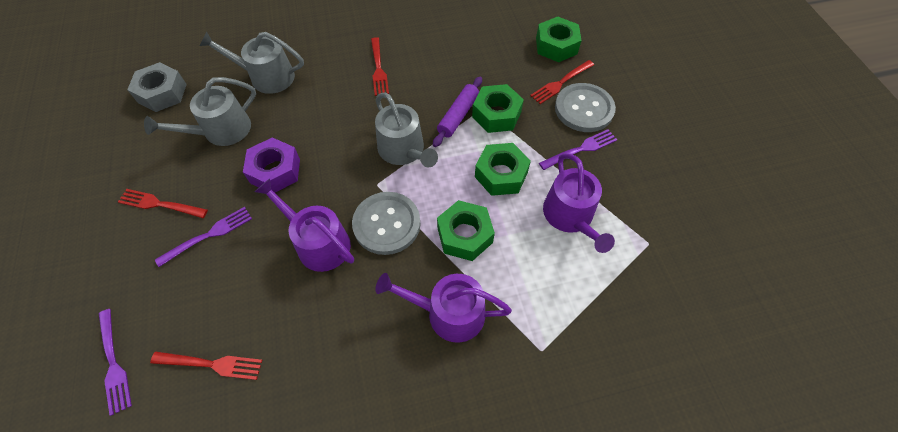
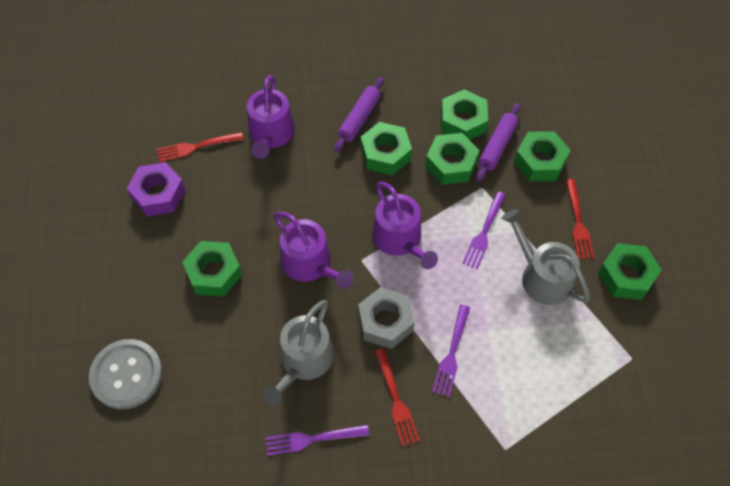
green nut: 4 -> 6
grey button: 2 -> 1
grey watering can: 3 -> 2
purple rolling pin: 1 -> 2
red fork: 4 -> 3

